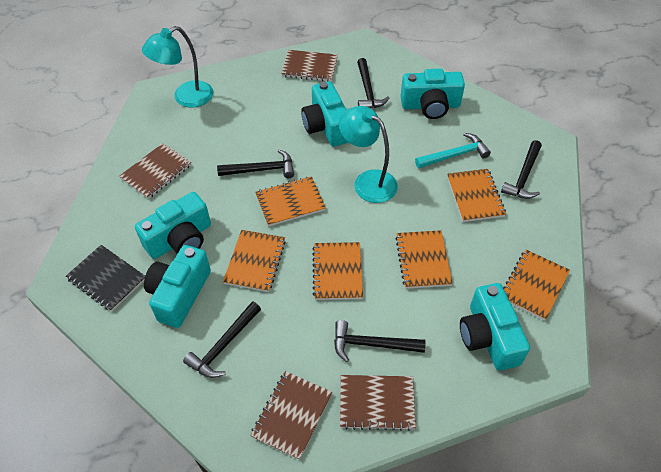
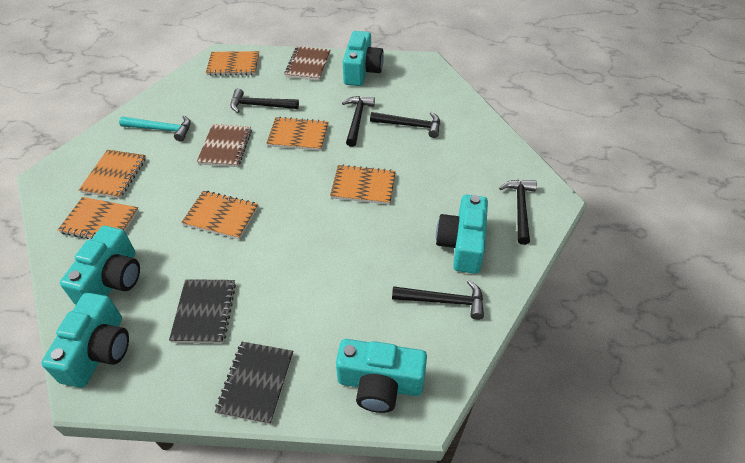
black notebook: 1 -> 2
brown notebook: 4 -> 2
turquoise lamp: 2 -> 0

